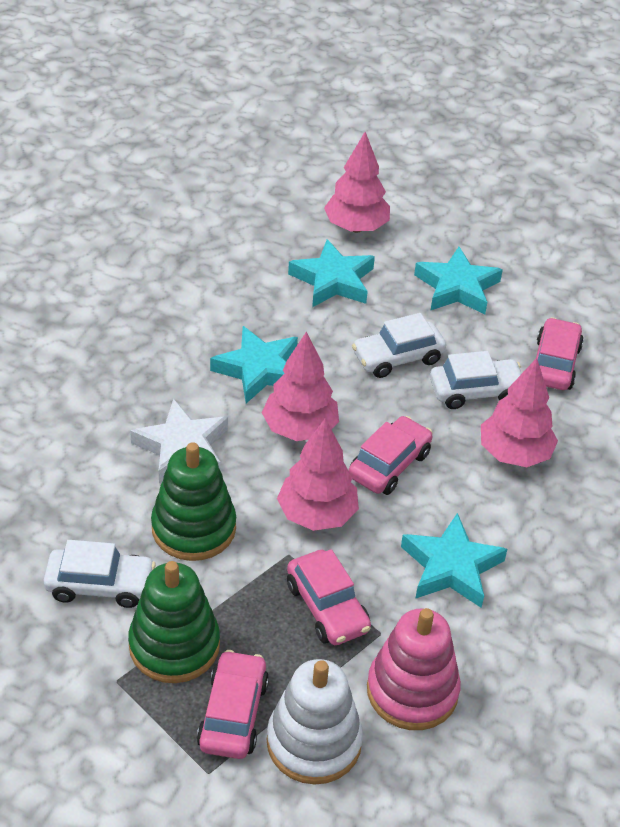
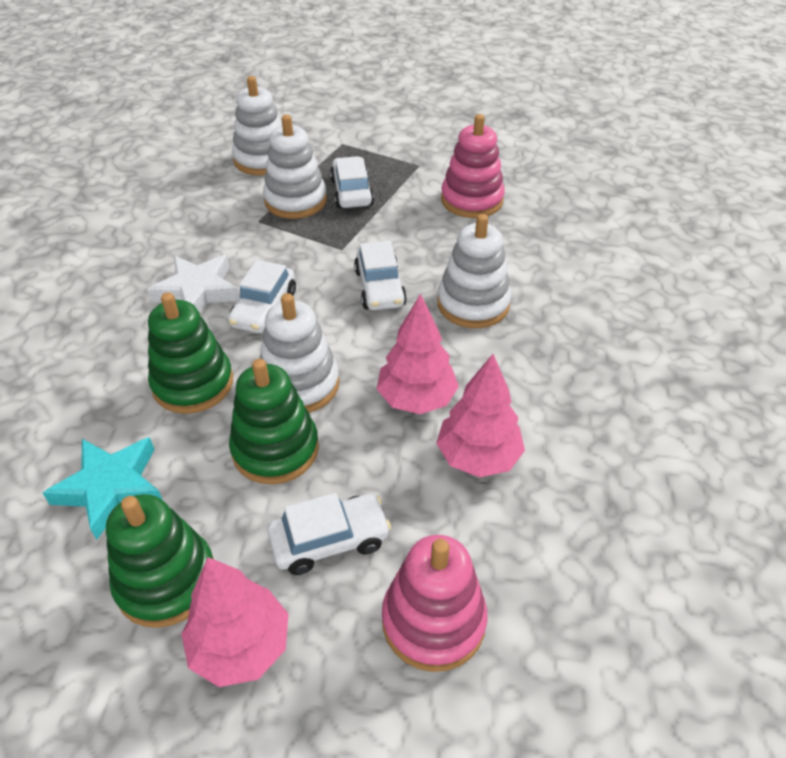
green stacking toy: 2 -> 3
pink car: 4 -> 0
pink stacking toy: 1 -> 2
pink tree: 4 -> 3
turquoise star: 4 -> 1
white car: 3 -> 4
white stacking toy: 1 -> 4

